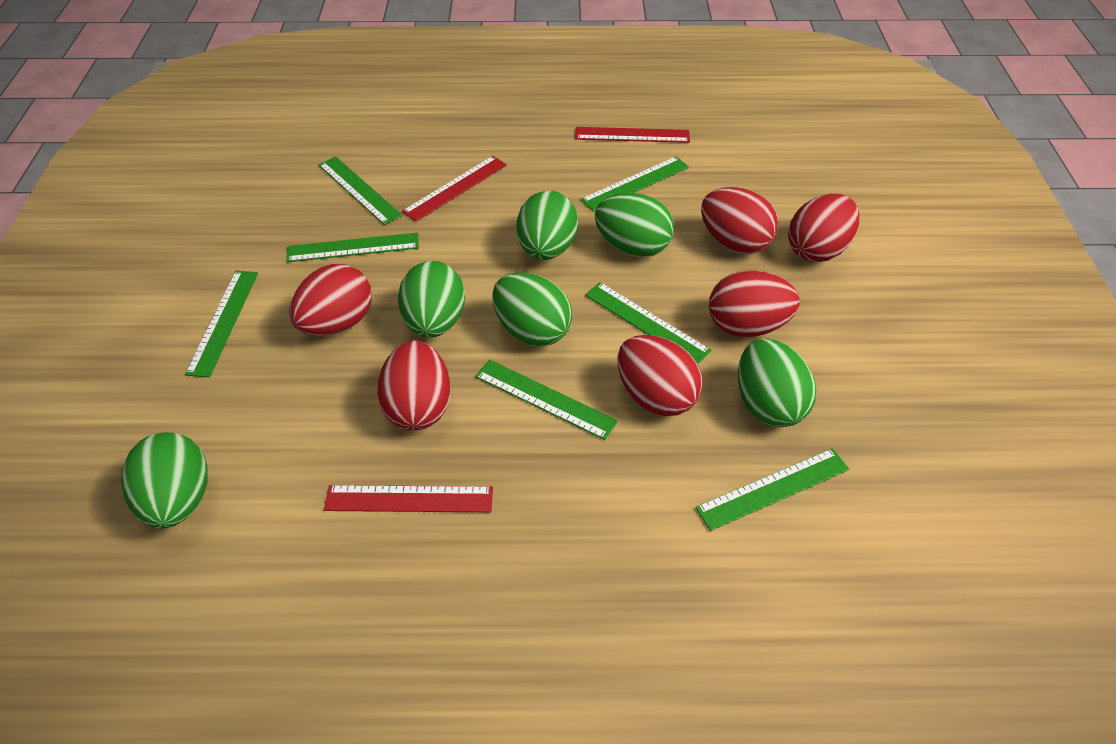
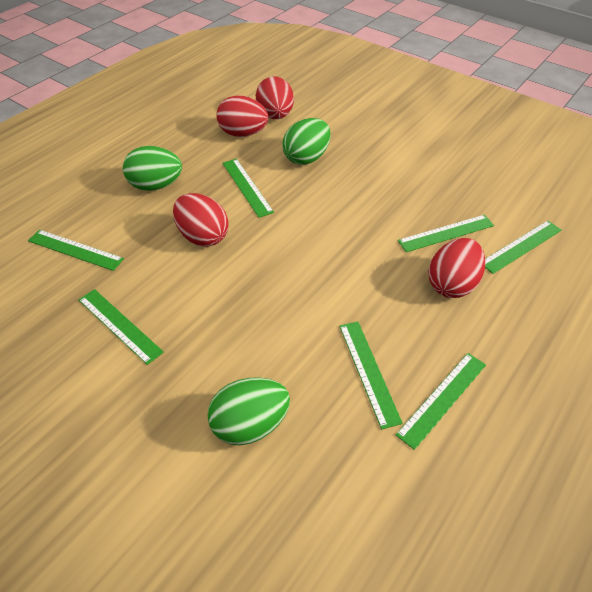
green egg: 6 -> 3
red egg: 6 -> 4
red ruler: 3 -> 0

